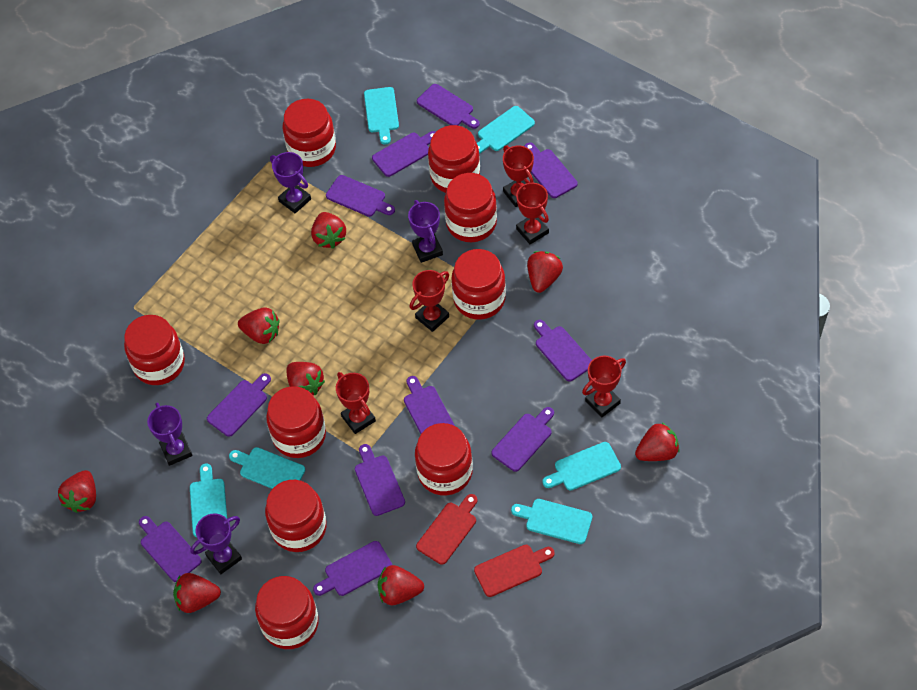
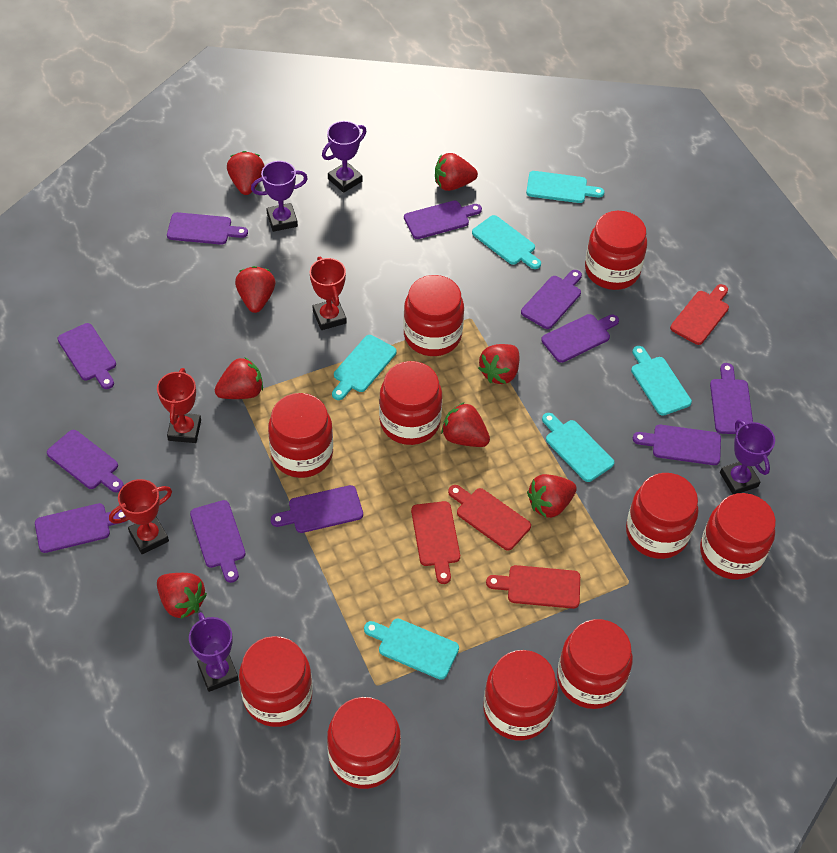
red cutting board: 2 -> 4
red jar: 9 -> 10
red trophy: 5 -> 3

